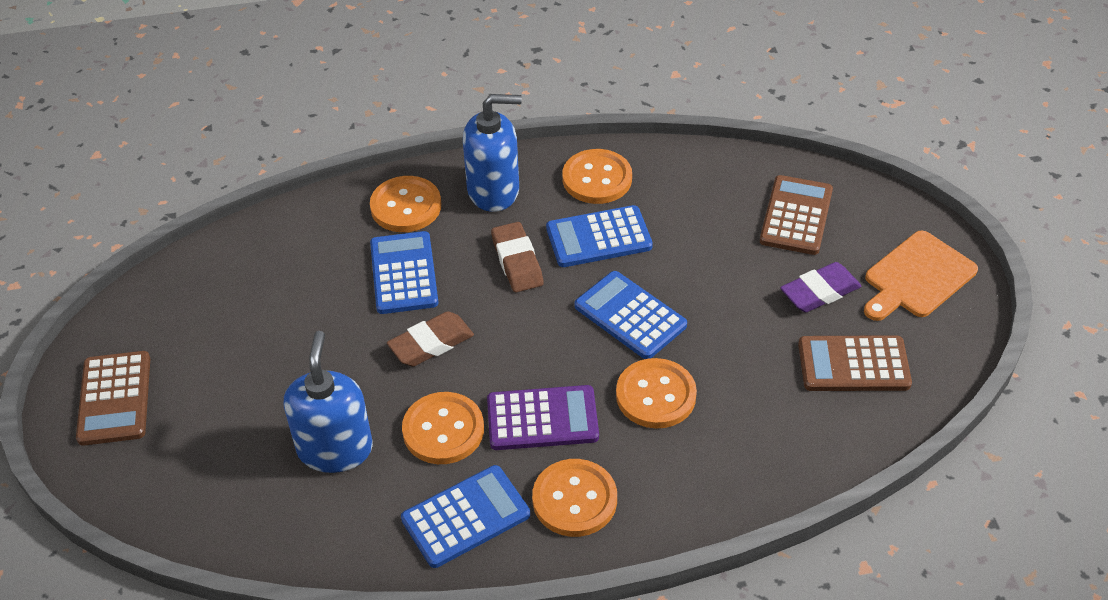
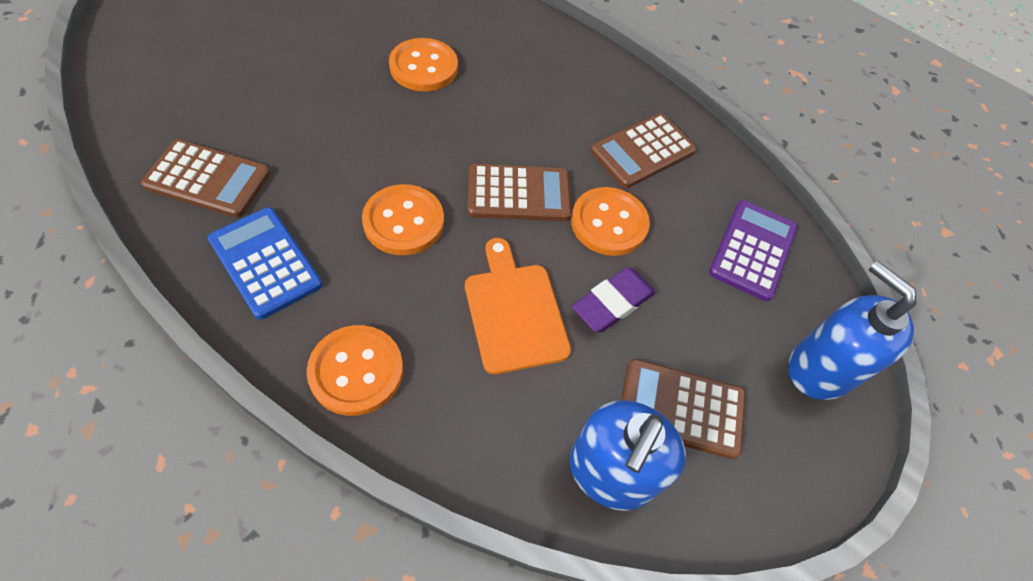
blue calculator: 4 -> 1
brown calculator: 3 -> 4
brown eraser: 2 -> 0
orange button: 5 -> 4

